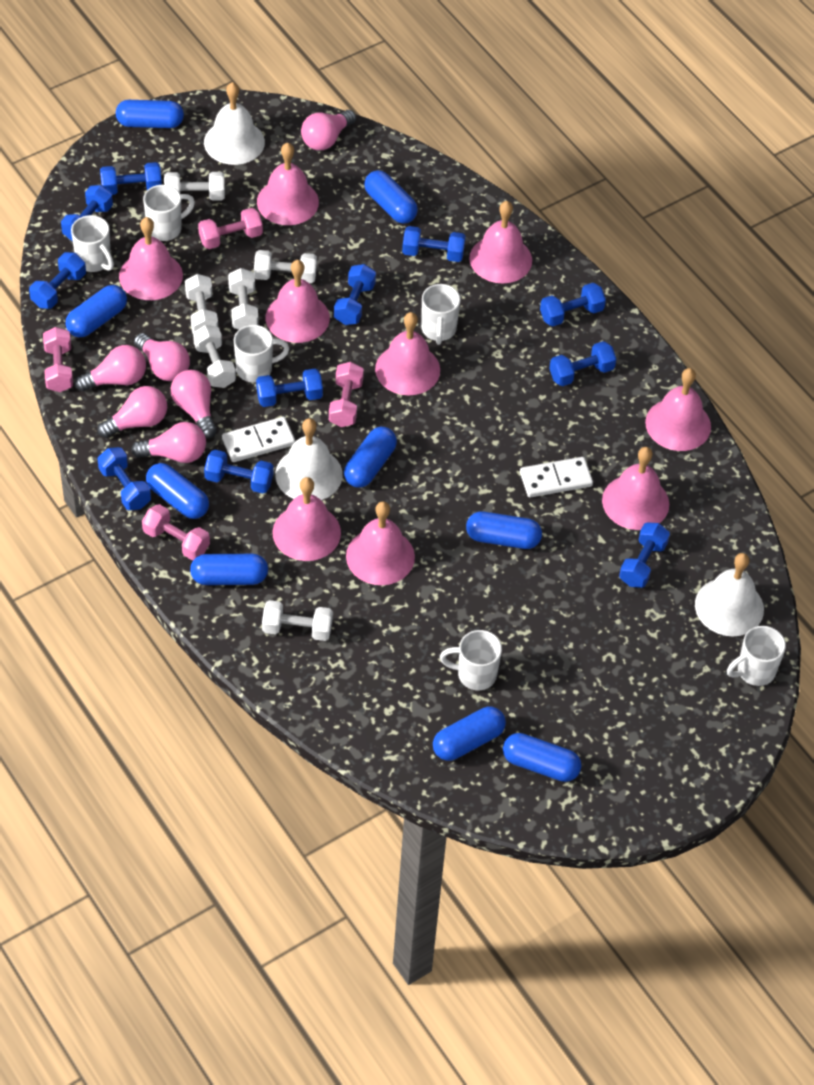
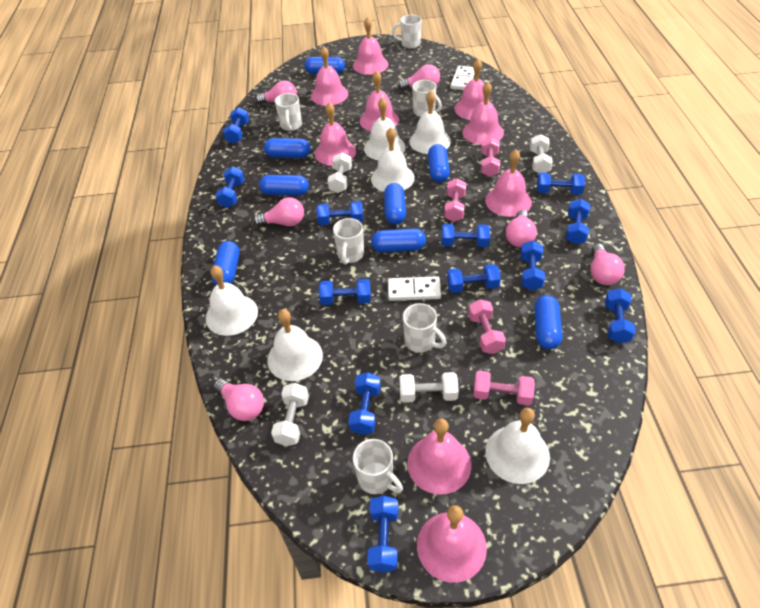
blue capsule: 9 -> 8
blue dumbbell: 11 -> 12
white bell: 3 -> 6
white dumbbell: 6 -> 4

